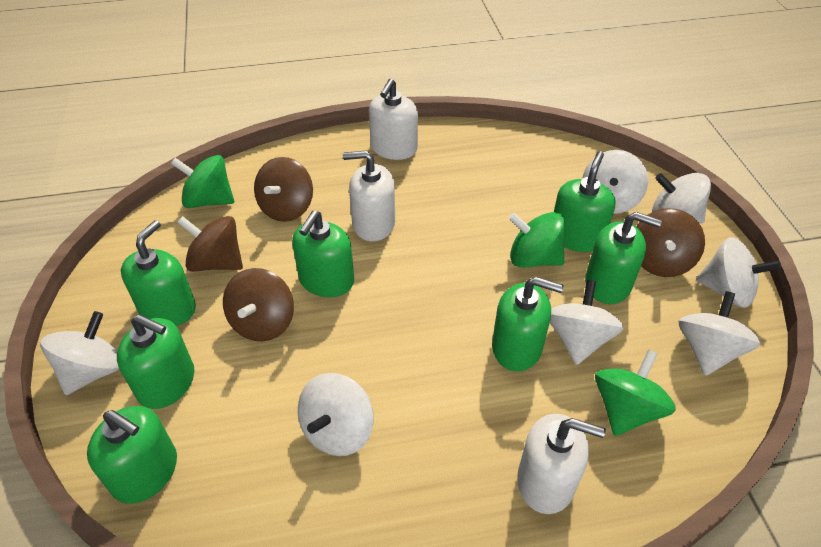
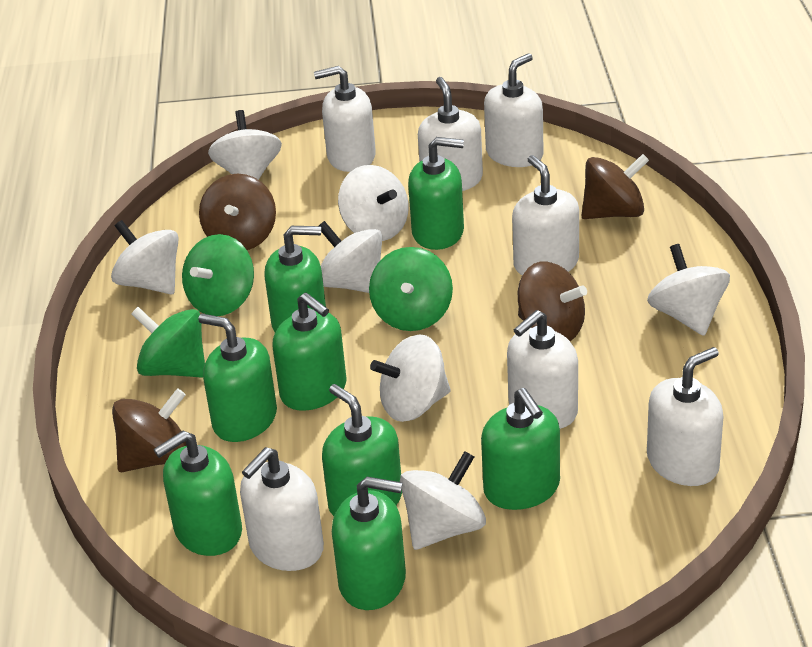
green soap dispenser: 7 -> 8
white soap dispenser: 3 -> 7

